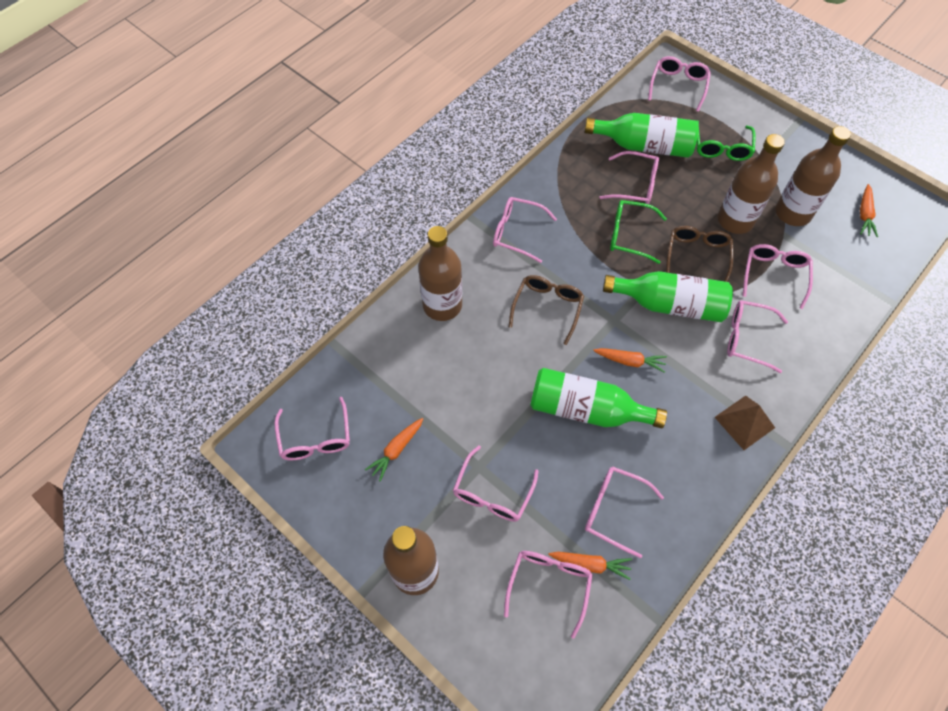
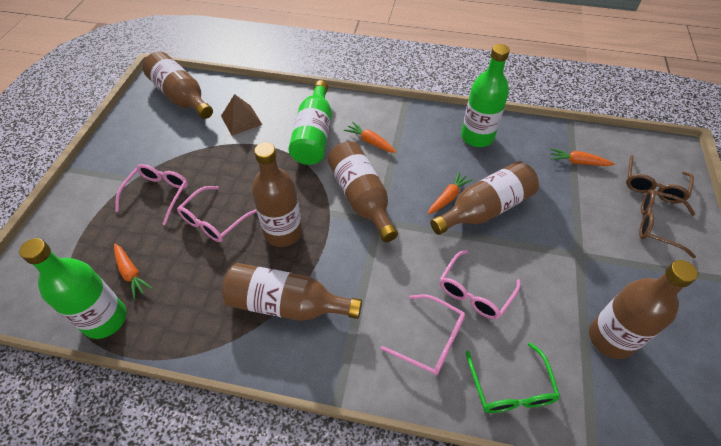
brown bottle: 4 -> 6
green glasses: 2 -> 1
pink glasses: 9 -> 4

